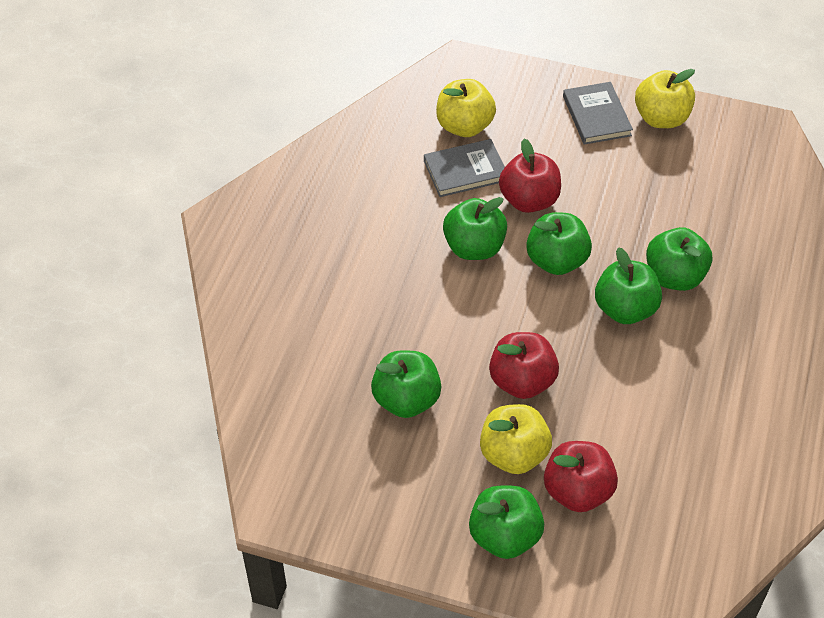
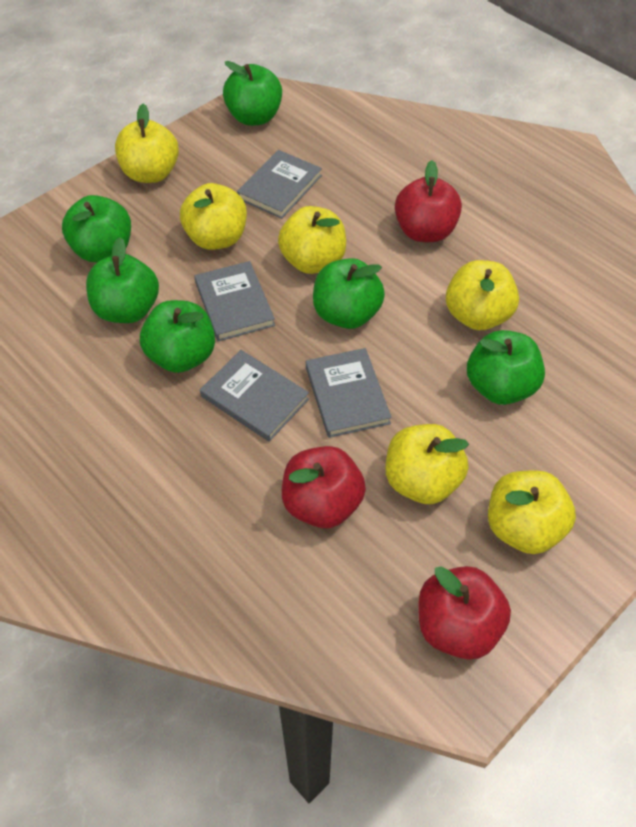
grey book: 2 -> 4
yellow apple: 3 -> 6

